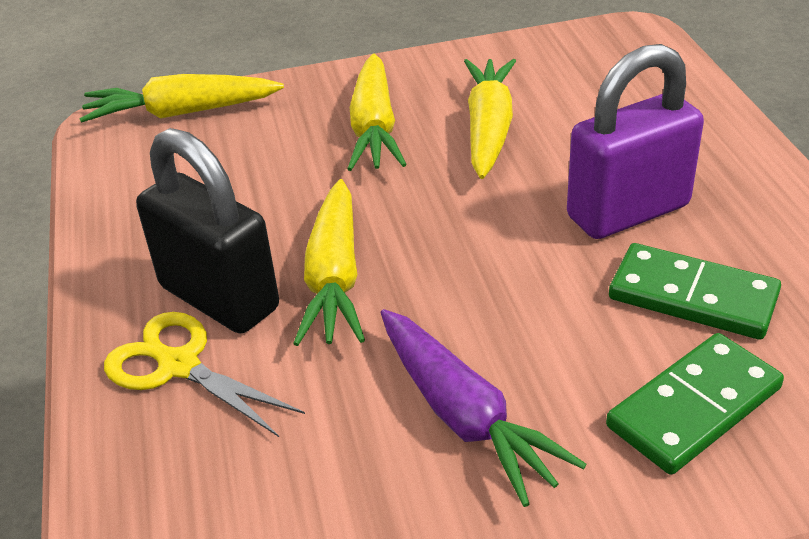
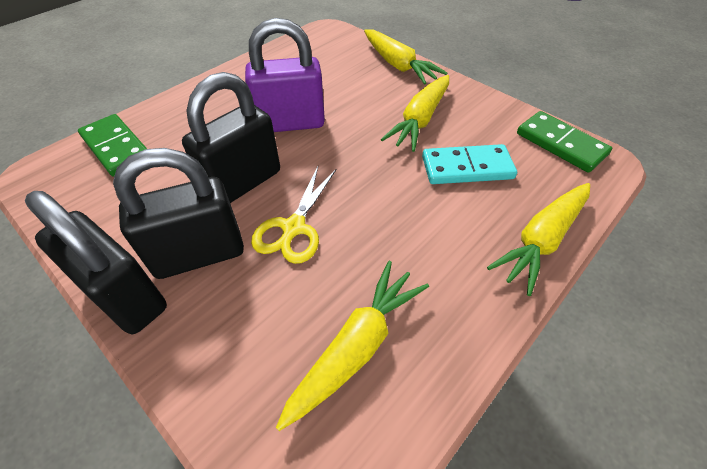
black padlock: 1 -> 3
purple carrot: 1 -> 0
turquoise domino: 0 -> 1

